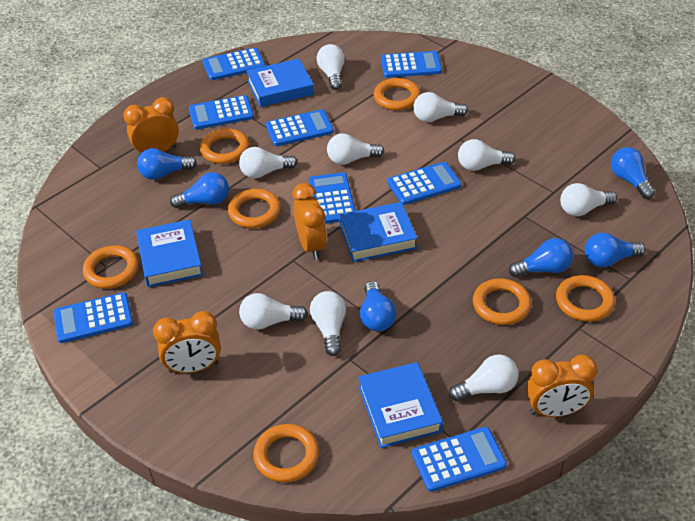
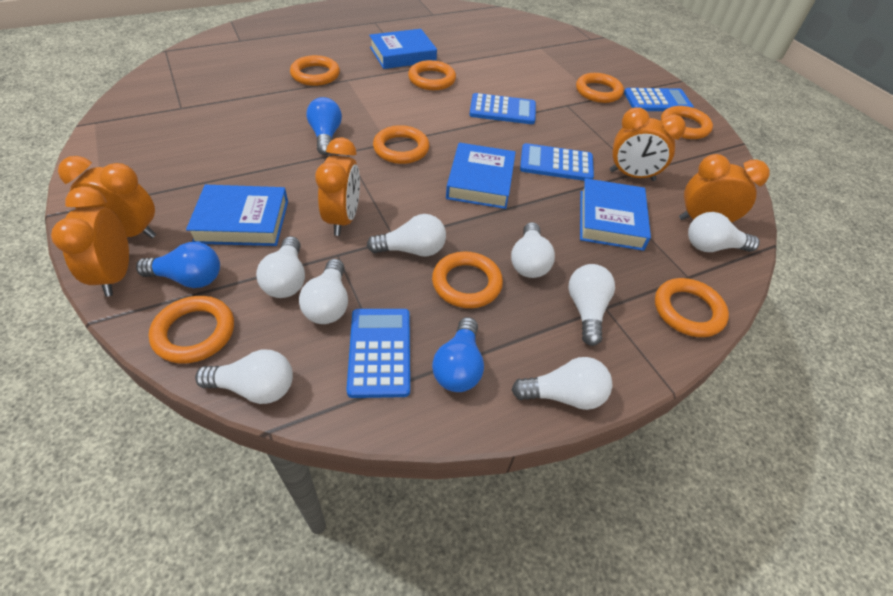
blue calculator: 8 -> 4
blue light bulb: 6 -> 3
orange clock: 4 -> 5
orange ring: 7 -> 8
white light bulb: 9 -> 8

